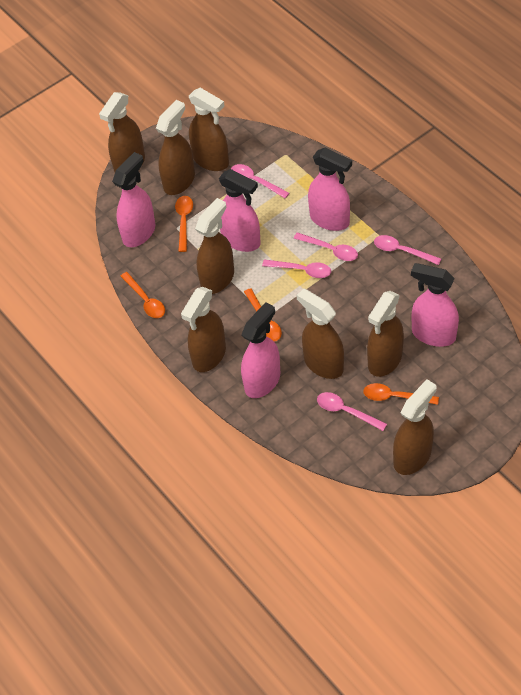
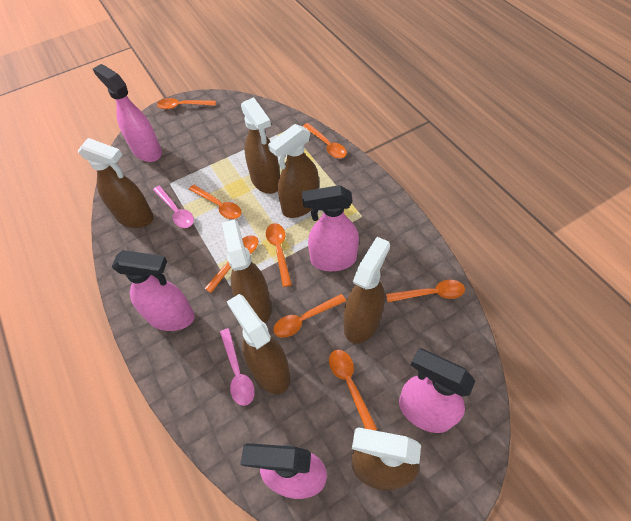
brown spray bottle: 8 -> 7
orange spoon: 4 -> 8
pink spoon: 5 -> 2

